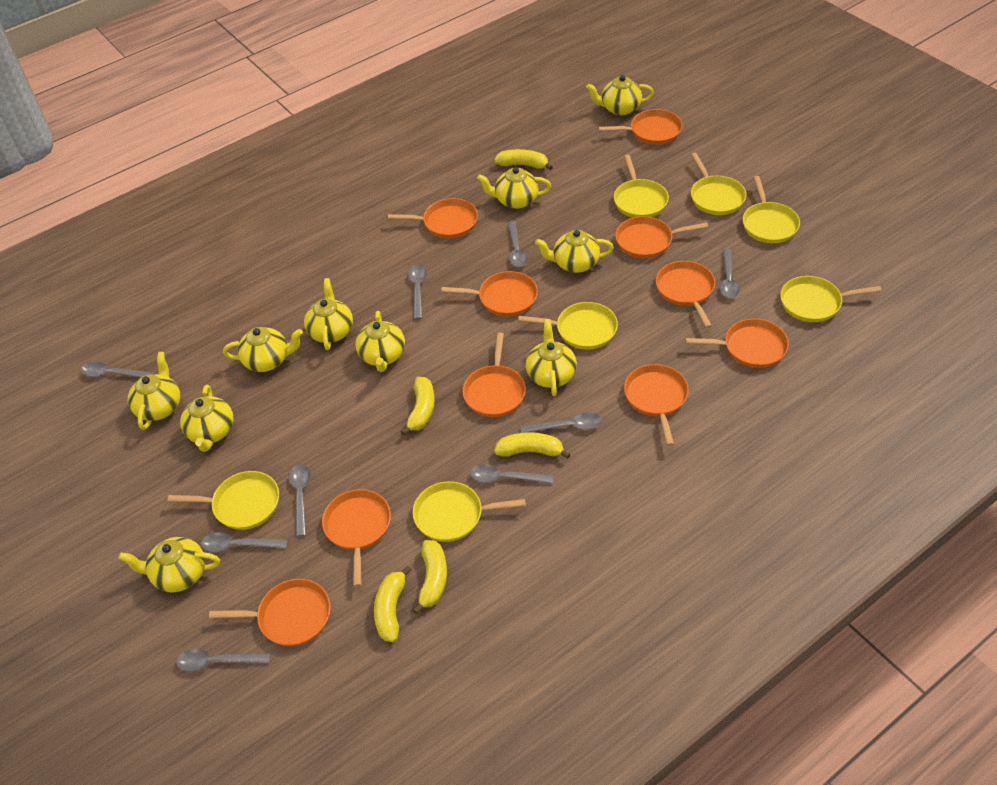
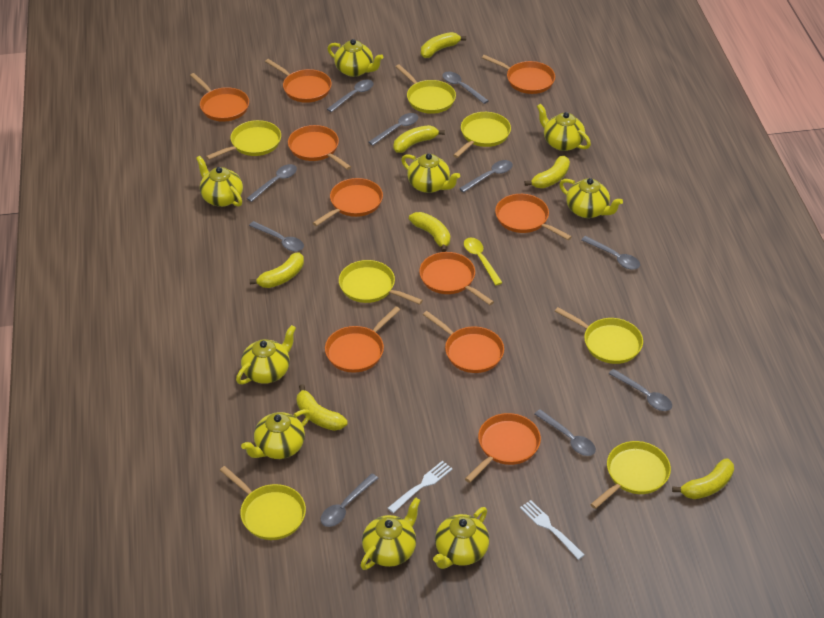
grey spoon: 9 -> 10
white fork: 0 -> 2
yellow banana: 5 -> 7
yellow spoon: 0 -> 1
yellow teapot: 10 -> 9

